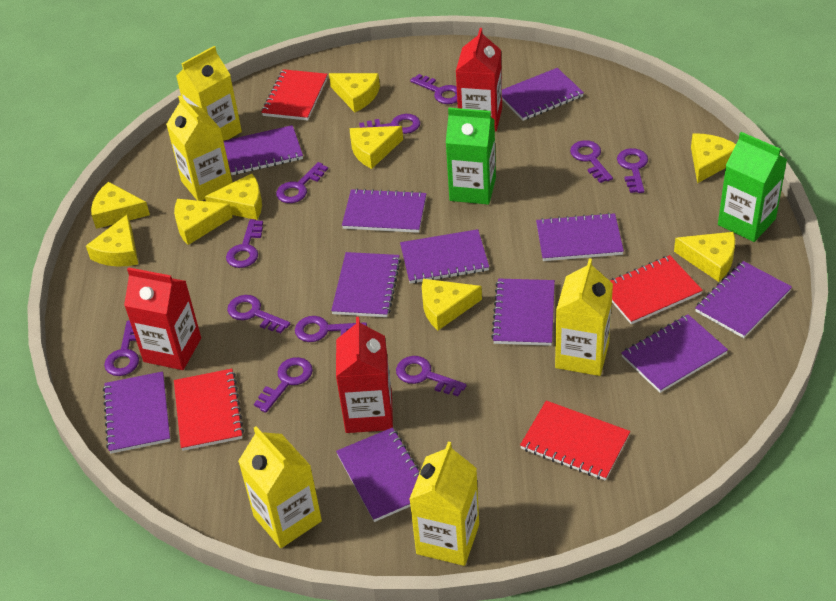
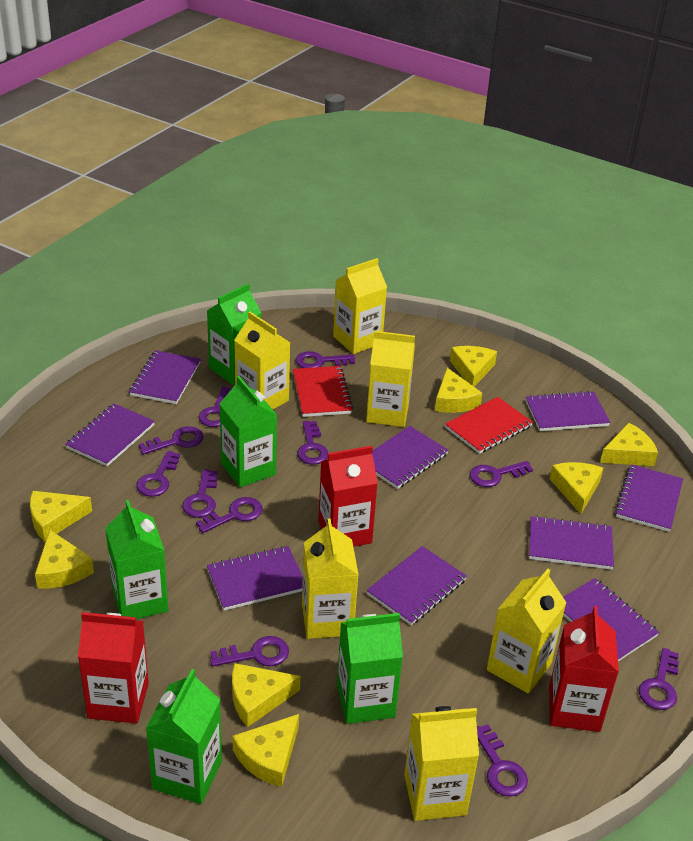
green carton: 2 -> 5
purple notebook: 11 -> 9
red notebook: 4 -> 2
yellow carton: 5 -> 6
yellow cheese: 9 -> 8

